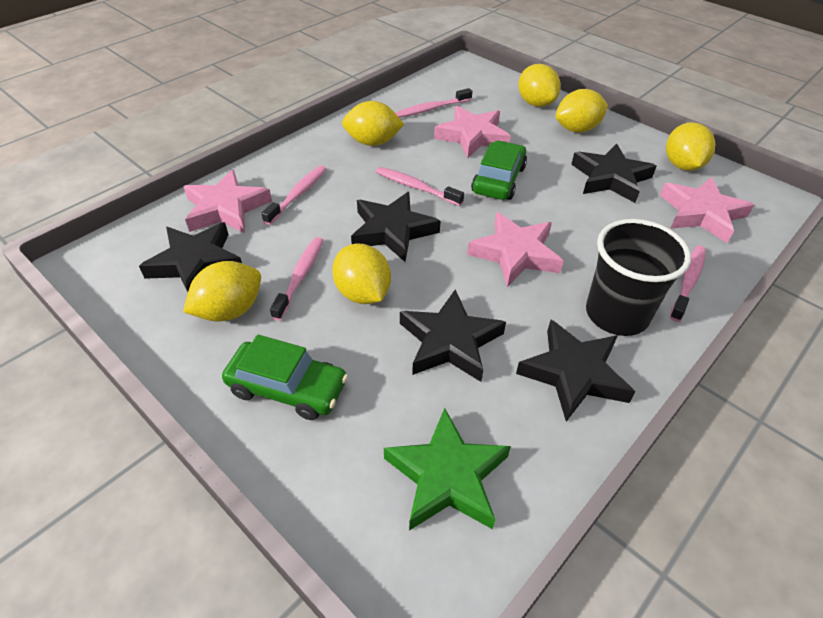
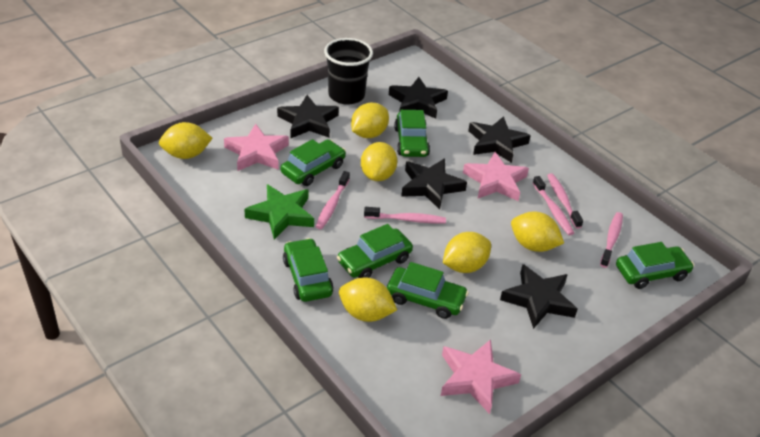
green car: 2 -> 6
pink star: 4 -> 3

